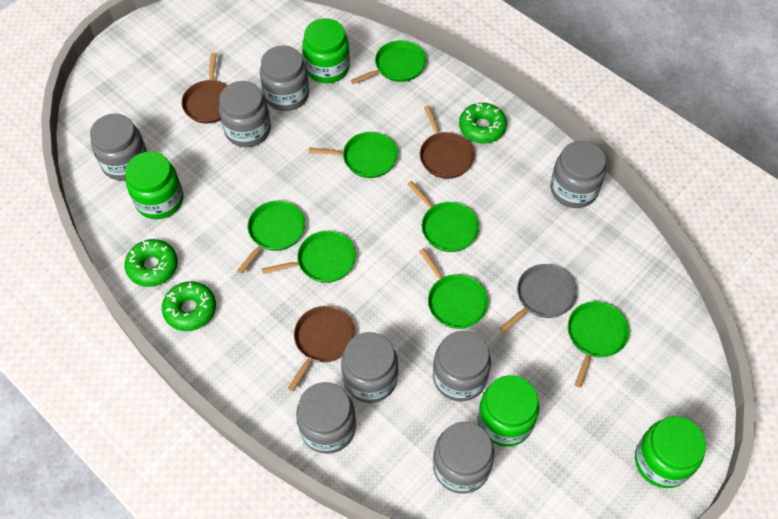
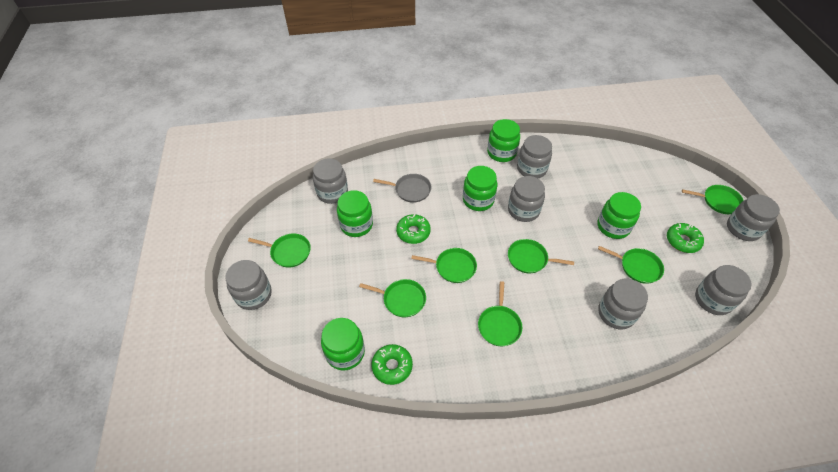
brown pan: 3 -> 0
green jar: 4 -> 5
grey jar: 8 -> 7

